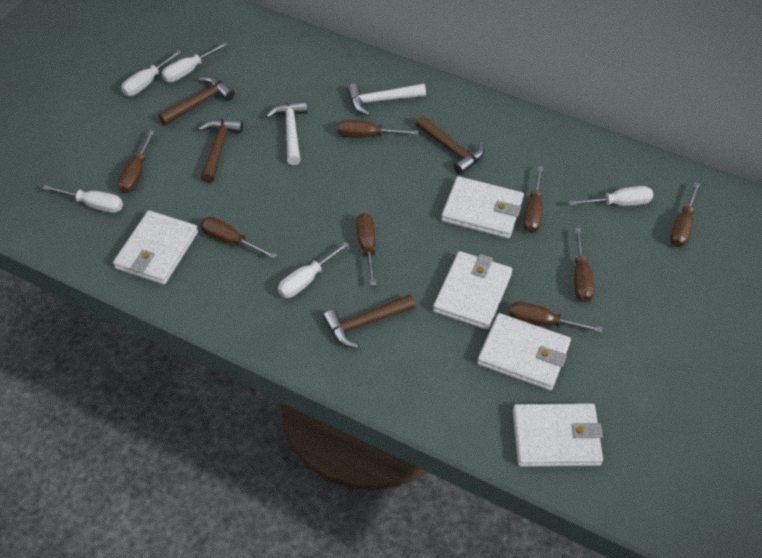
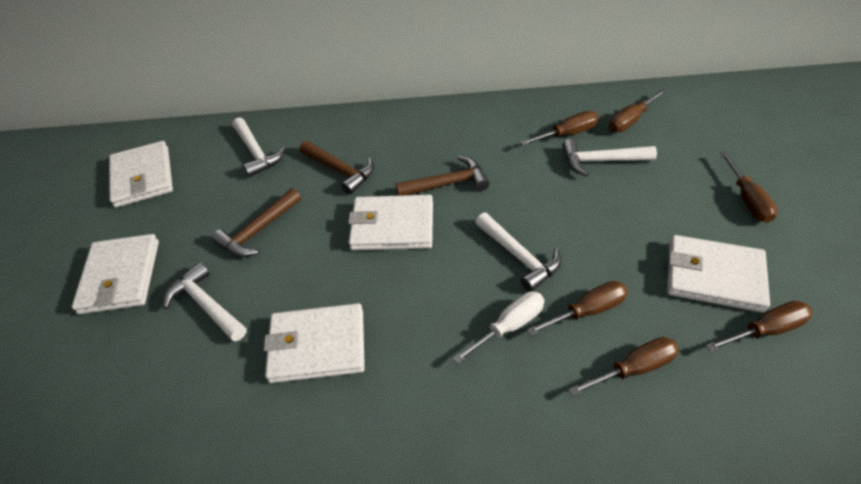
brown hammer: 4 -> 3
brown screwdriver: 8 -> 6
white hammer: 2 -> 4
white screwdriver: 5 -> 1

